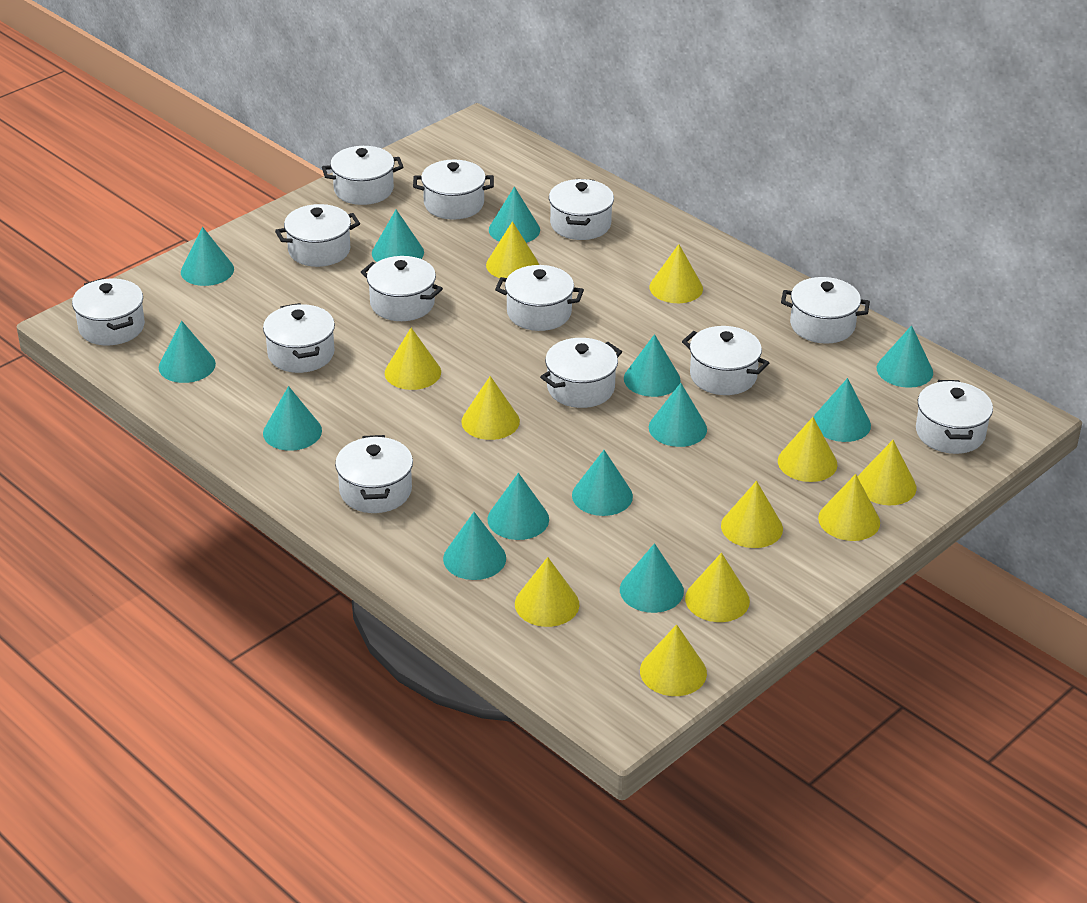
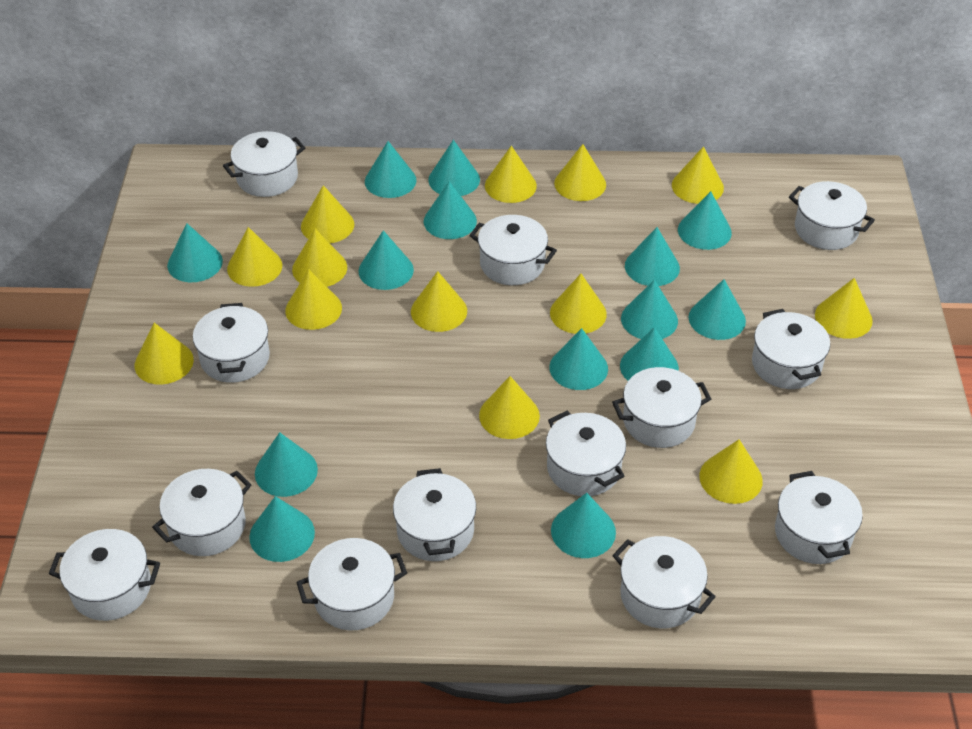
turquoise cone: 13 -> 14
yellow cone: 11 -> 13

